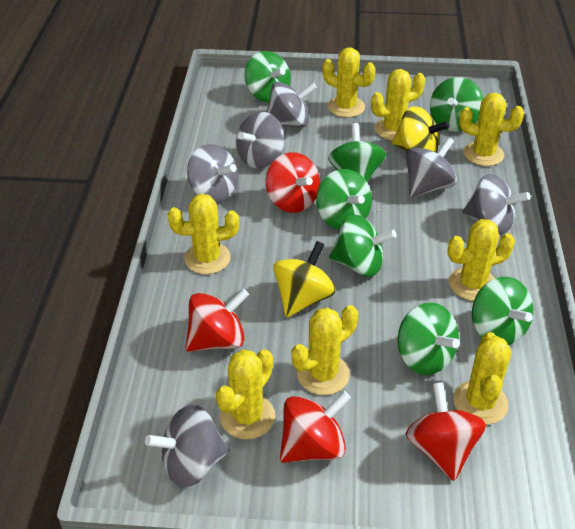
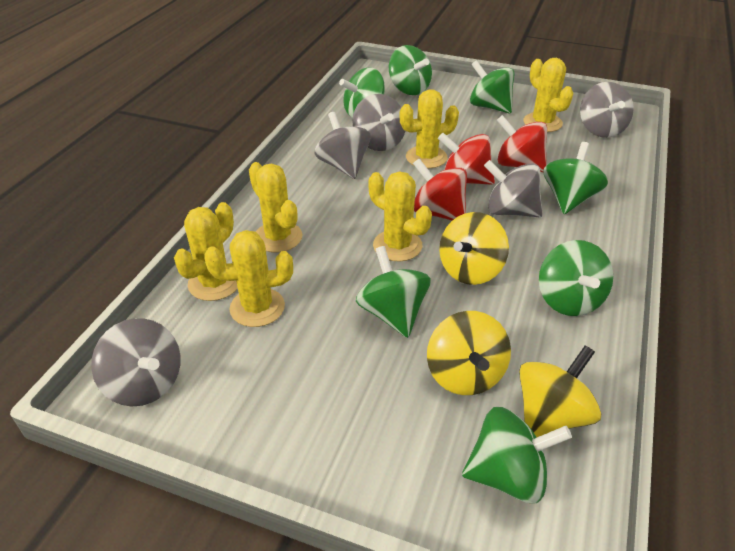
grey spinning top: 6 -> 5
red spinning top: 4 -> 3
yellow cactus: 8 -> 6
yellow spinning top: 2 -> 3

